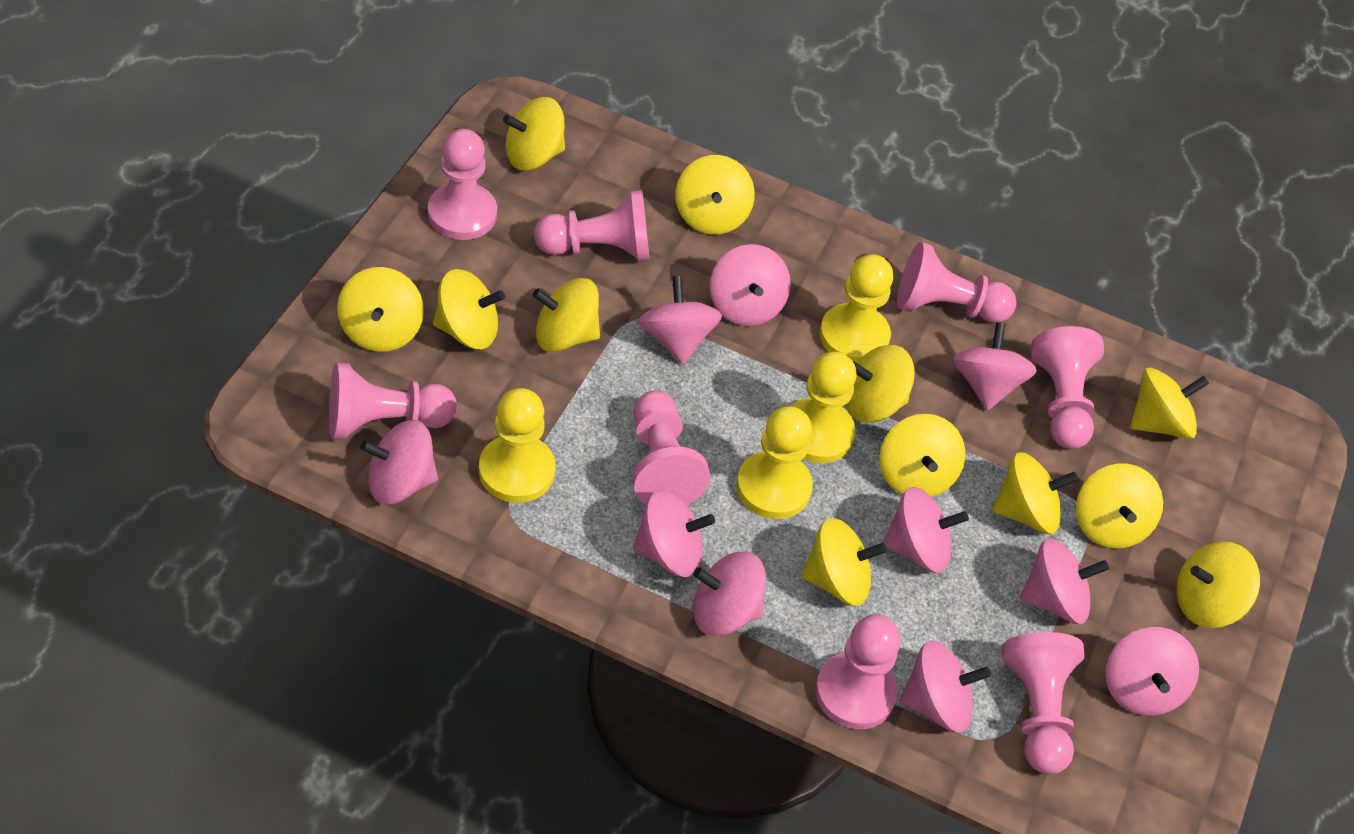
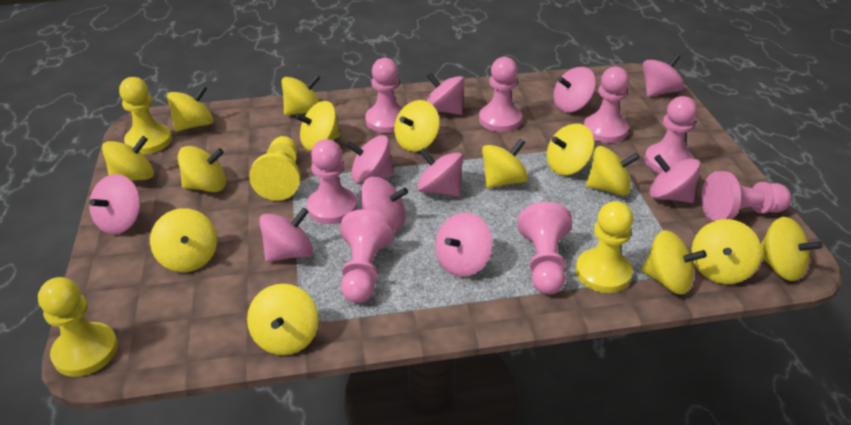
yellow spinning top: 12 -> 14

